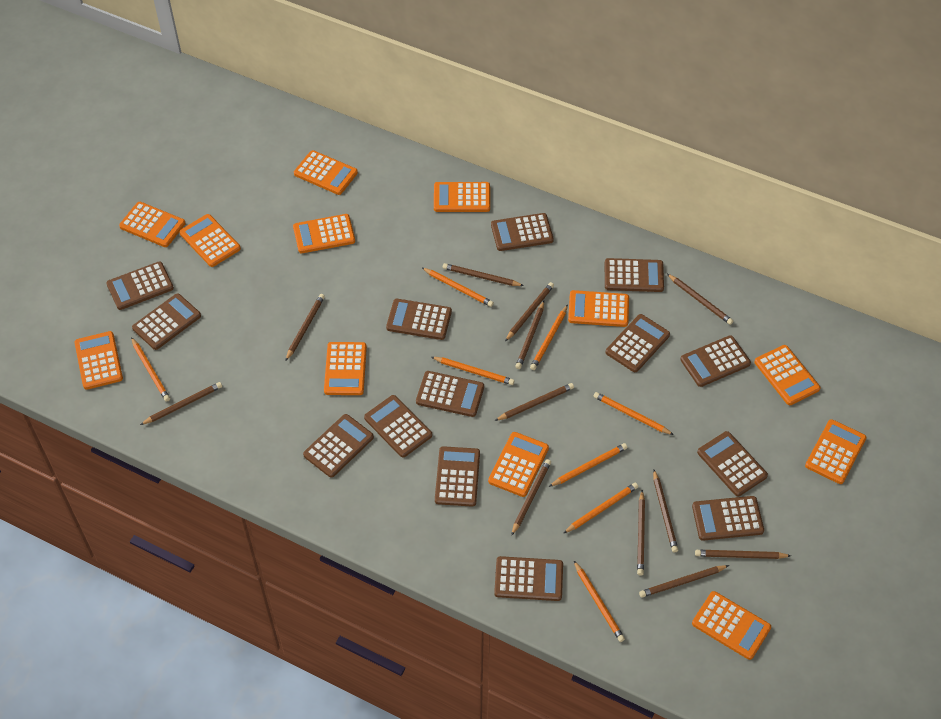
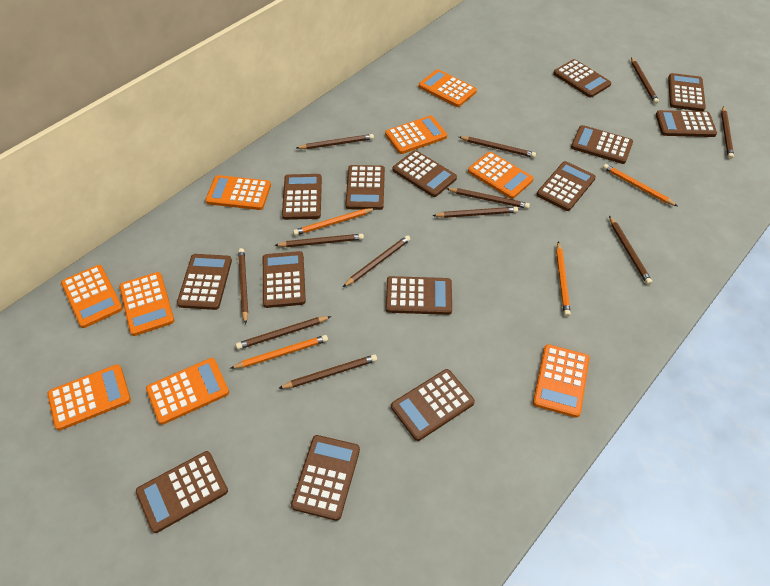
orange calculator: 12 -> 9
orange pencil: 8 -> 4

